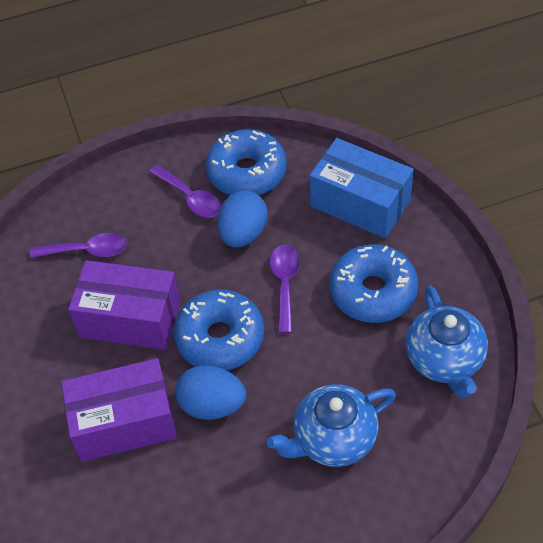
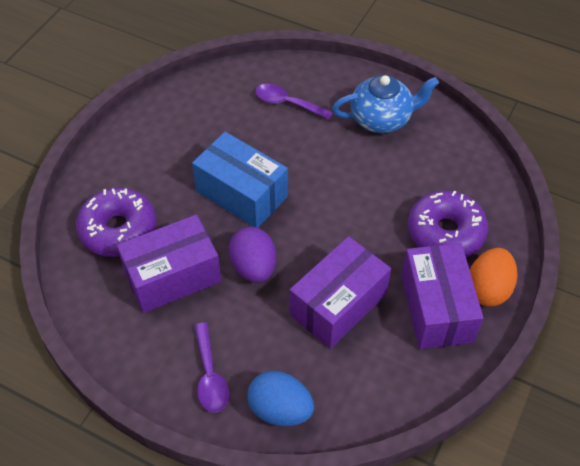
blue donut: 3 -> 0
blue egg: 2 -> 1
blue teapot: 2 -> 1
orange egg: 0 -> 1
purple box: 2 -> 3
purple donut: 0 -> 2
purple egg: 0 -> 1
purple spoon: 3 -> 2

